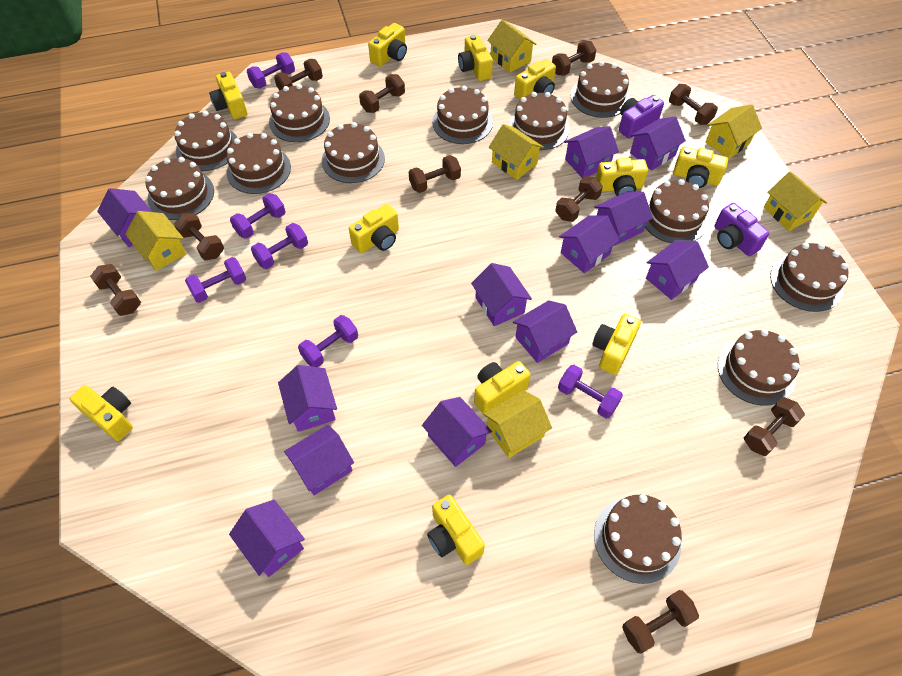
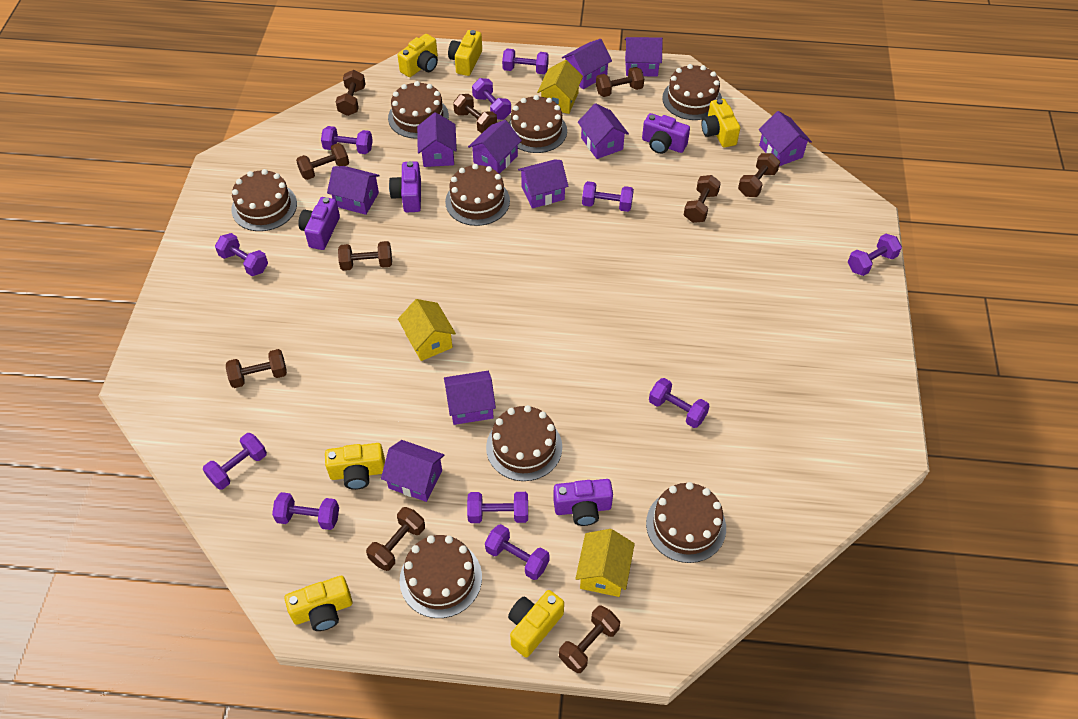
brown cake: 12 -> 8
purple camera: 2 -> 4
purple dumbbell: 6 -> 11
purple house: 12 -> 10
yellow camera: 11 -> 6
yellow house: 6 -> 3

